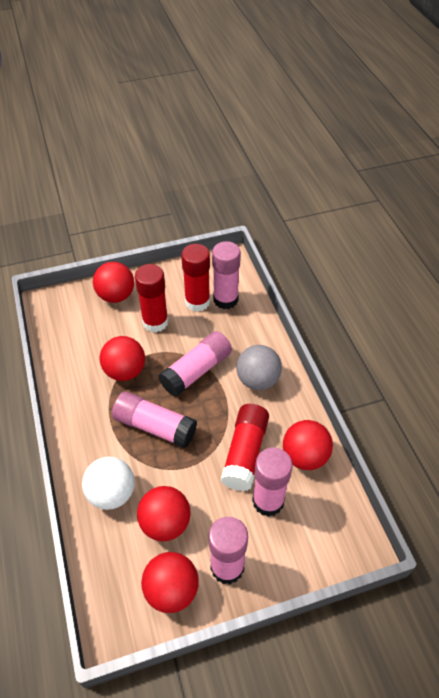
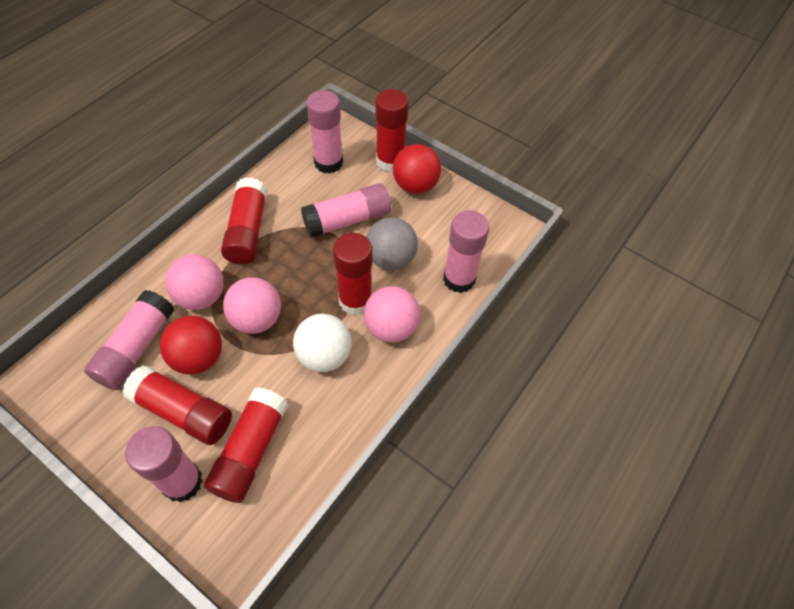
pink ball: 0 -> 3
red ball: 5 -> 2
red glue stick: 3 -> 5

